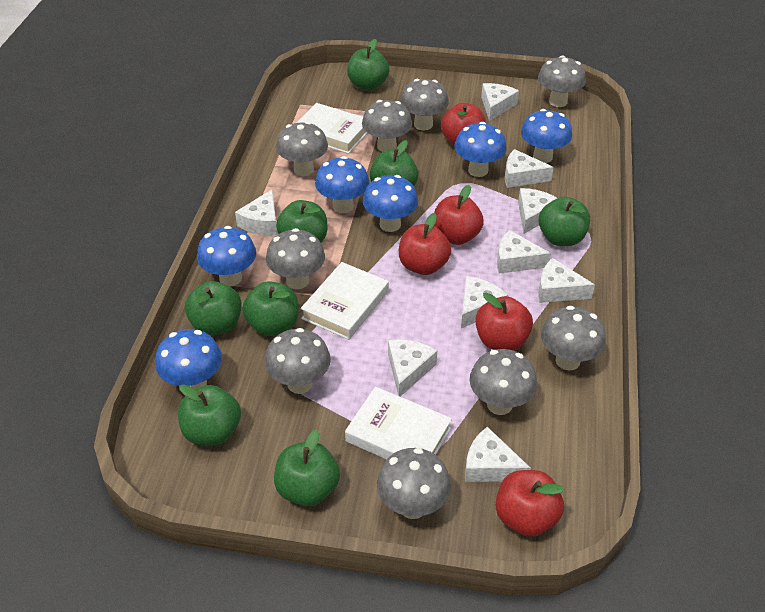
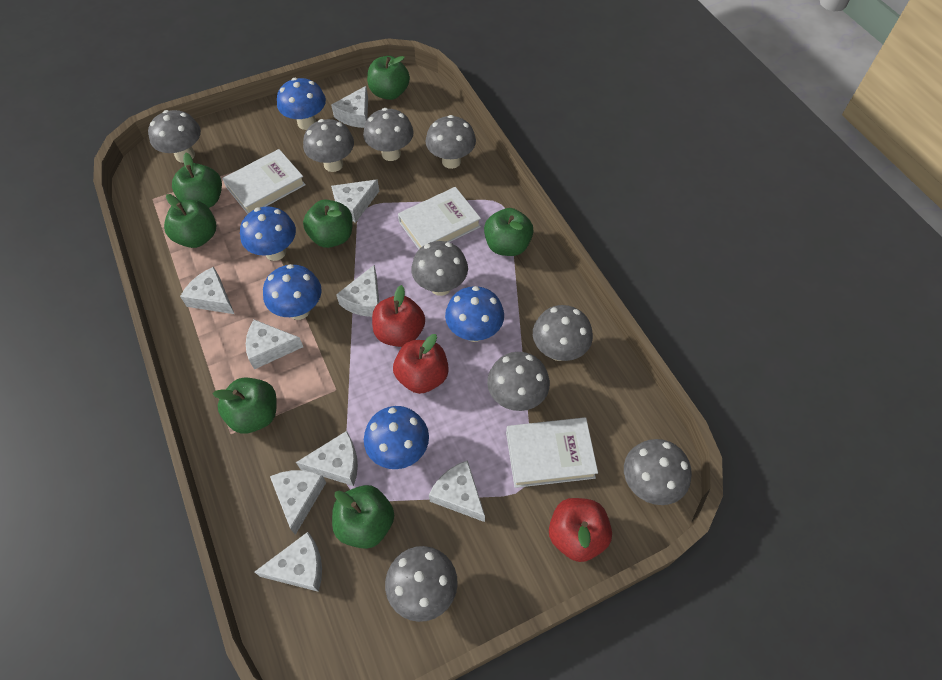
blue mushroom: 6 -> 5
green apple: 8 -> 7
red apple: 5 -> 3

